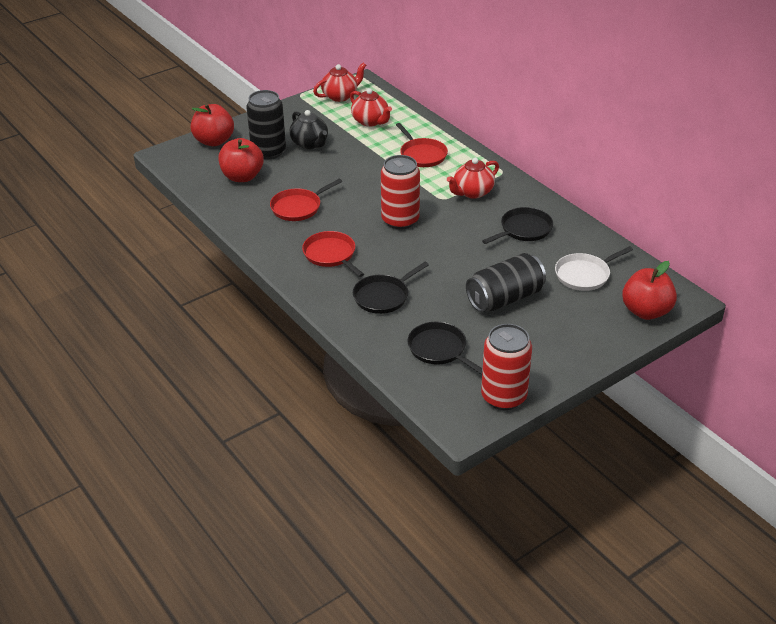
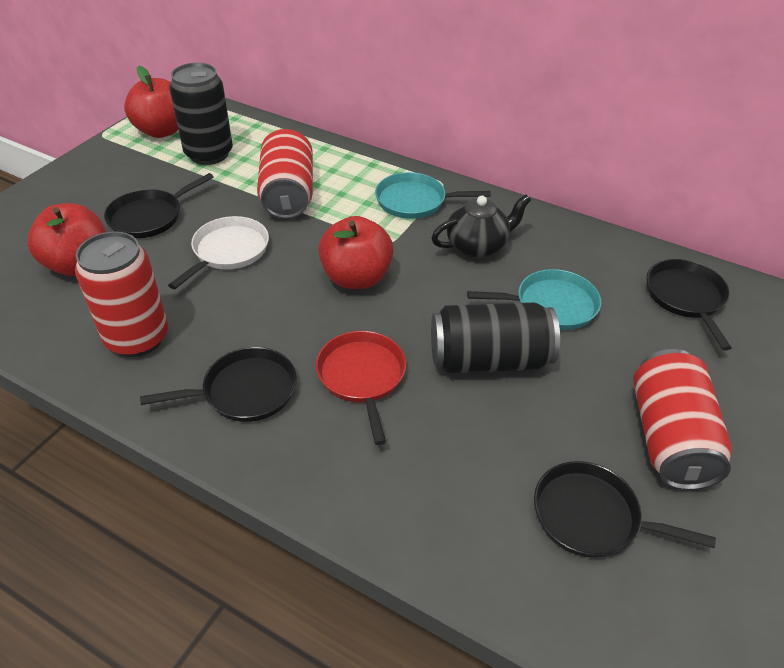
black pan: 3 -> 4
red can: 2 -> 3
red pan: 3 -> 1
red teapot: 3 -> 0
turquoise pan: 0 -> 2

